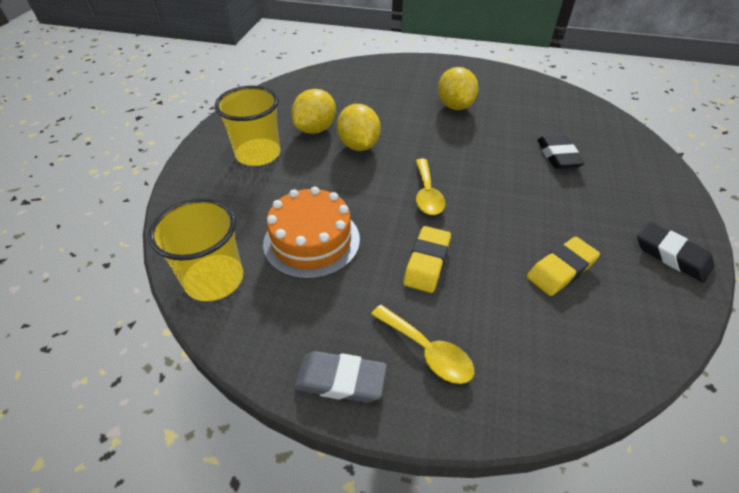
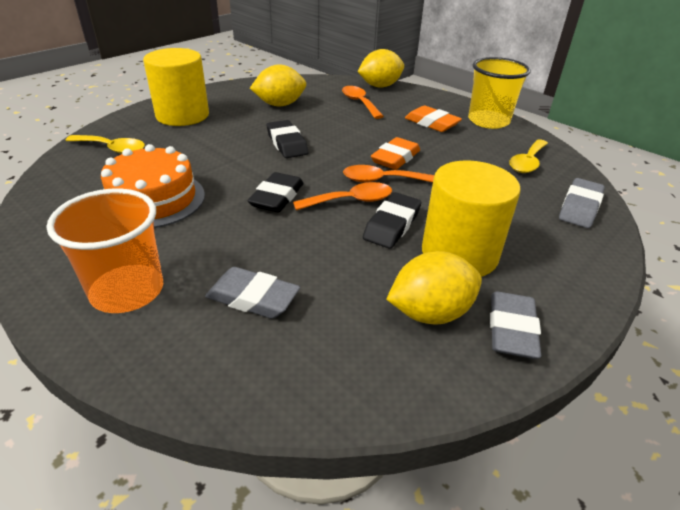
black eraser: 2 -> 3
grey eraser: 1 -> 3
orange cup: 0 -> 1
orange eraser: 0 -> 2
orange spoon: 0 -> 3
yellow cup: 2 -> 1
yellow cylinder: 0 -> 2
yellow eraser: 2 -> 0

